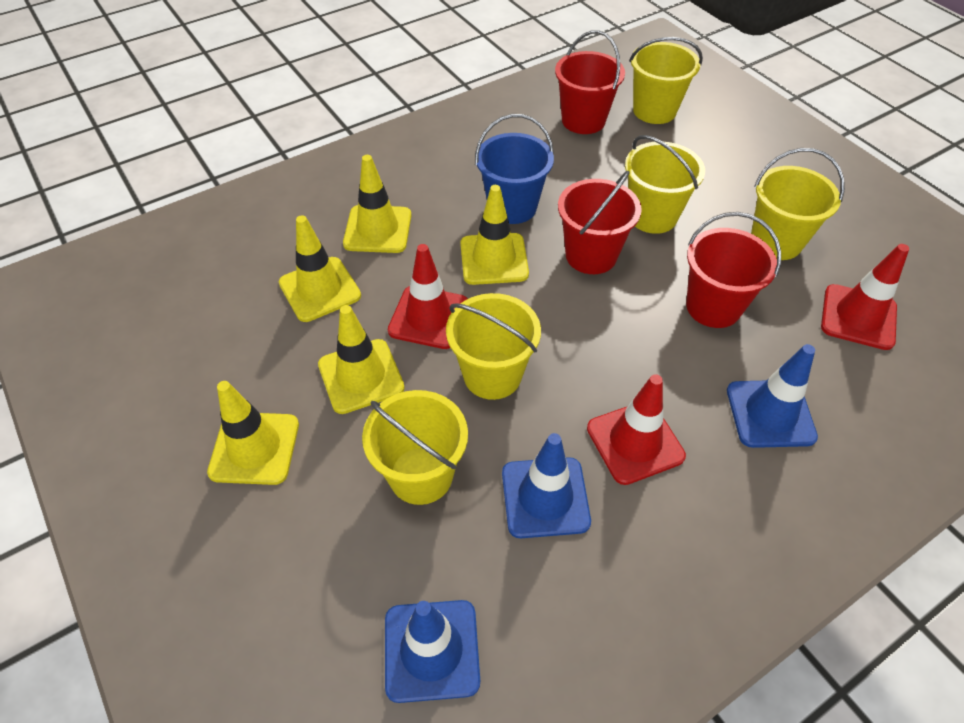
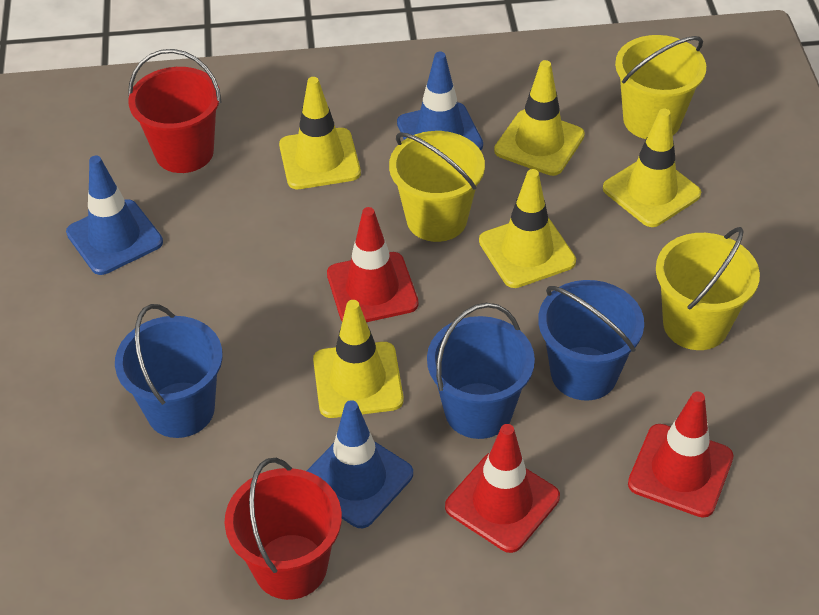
blue bucket: 1 -> 3
red bucket: 3 -> 2
yellow bucket: 5 -> 3

